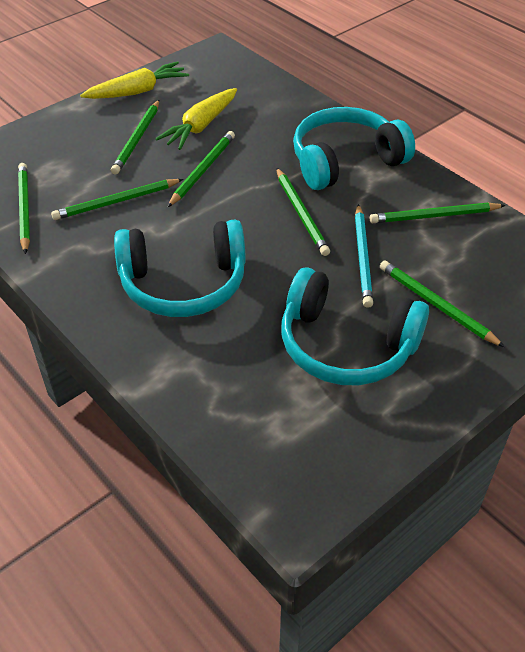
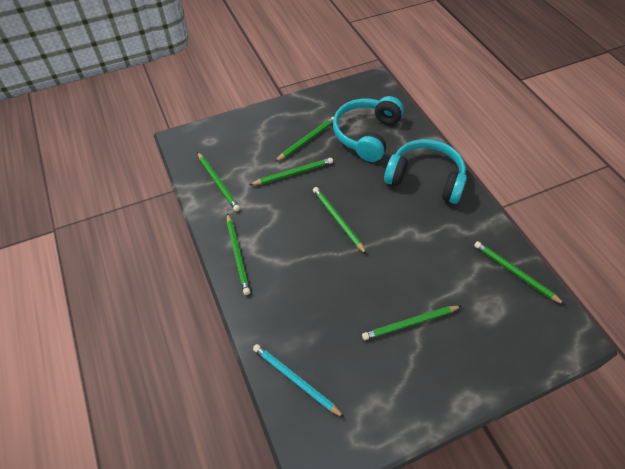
turquoise headphones: 3 -> 2
yellow carrot: 2 -> 0

